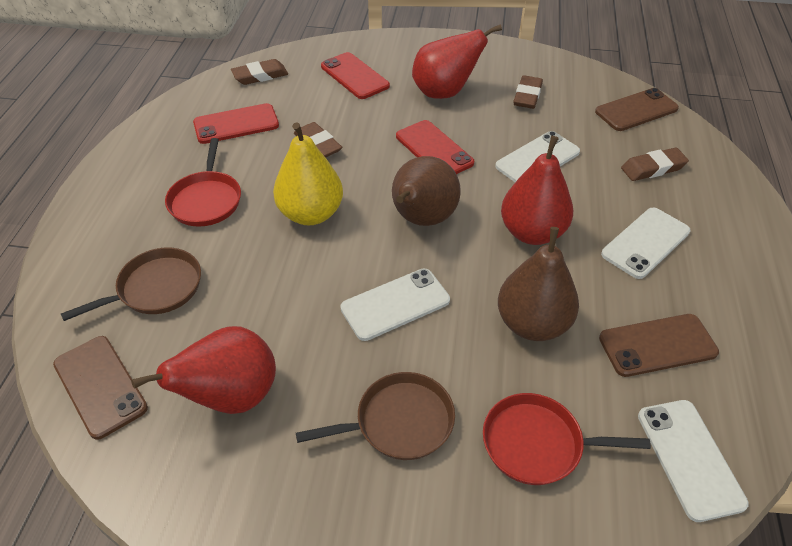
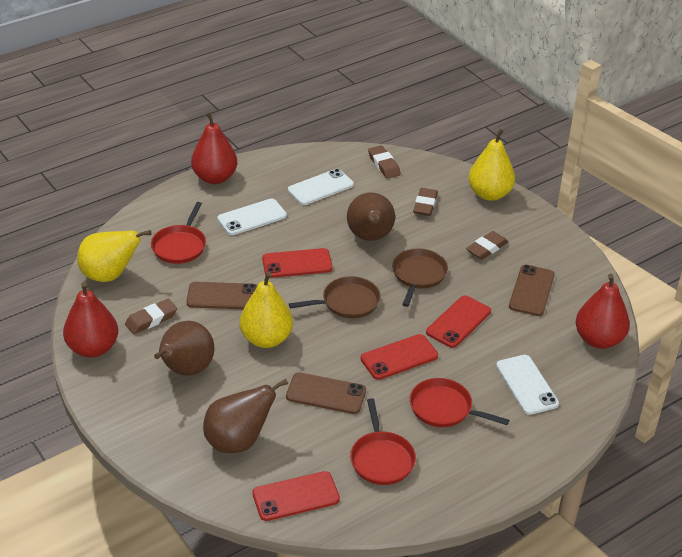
brown pear: 2 -> 3
red pan: 2 -> 3
red phone: 3 -> 4
white phone: 4 -> 3
yellow pear: 1 -> 3

